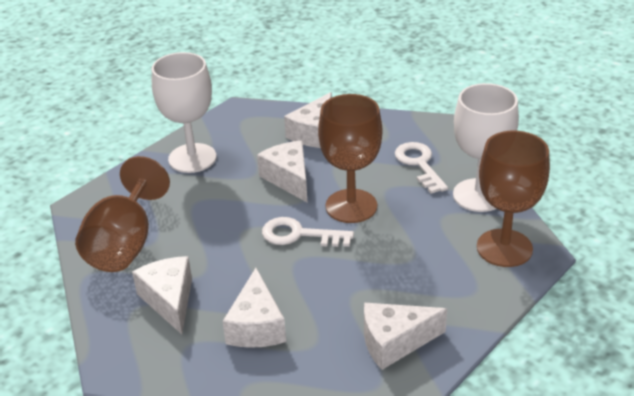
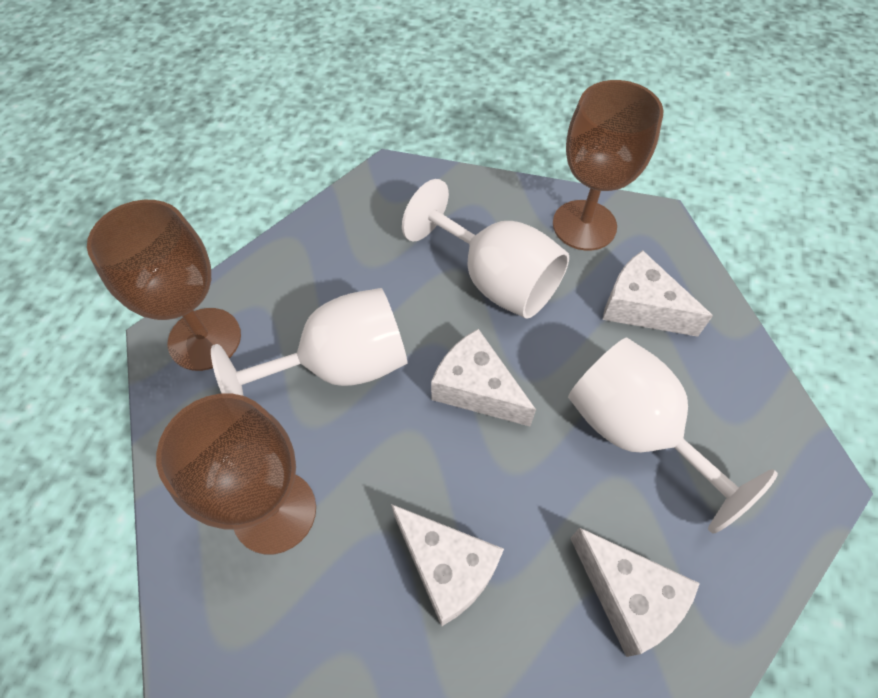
white cheese: 5 -> 4
white goblet: 2 -> 3
white key: 2 -> 0

